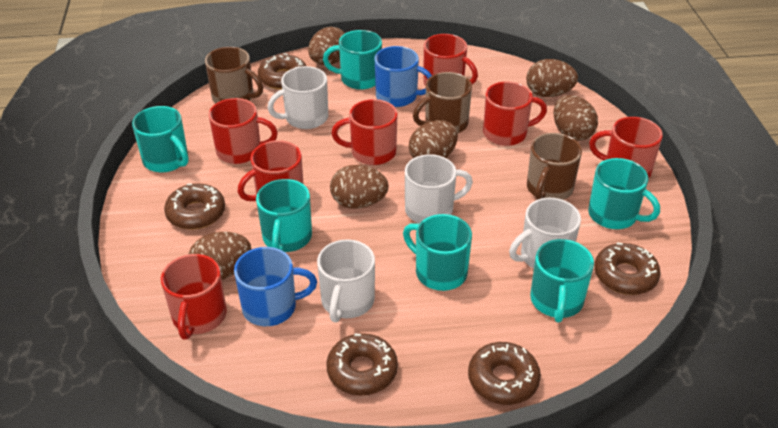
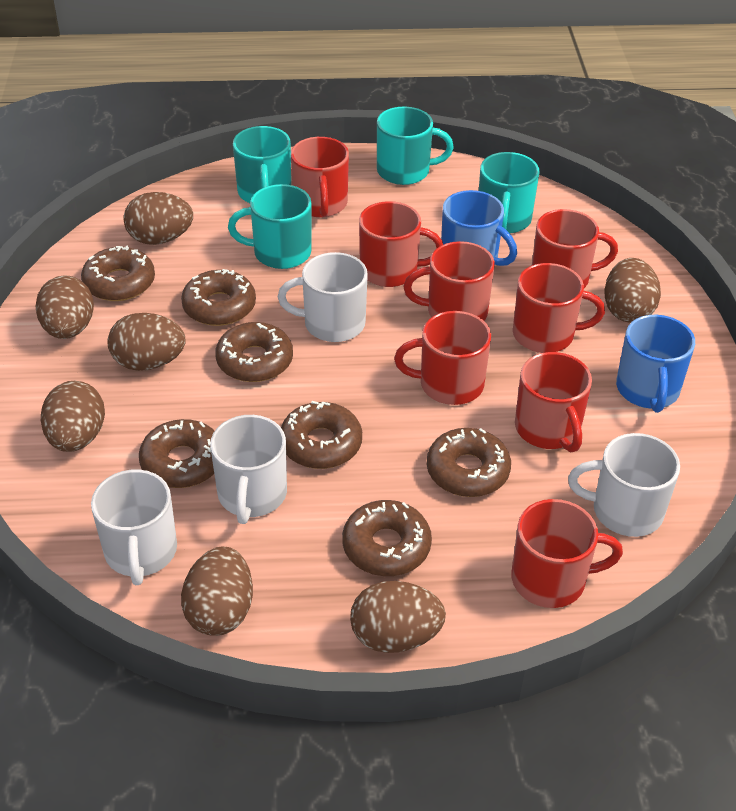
brown donut: 5 -> 7
brown egg: 6 -> 7
brown mug: 3 -> 0
red mug: 7 -> 8
turquoise mug: 6 -> 4

